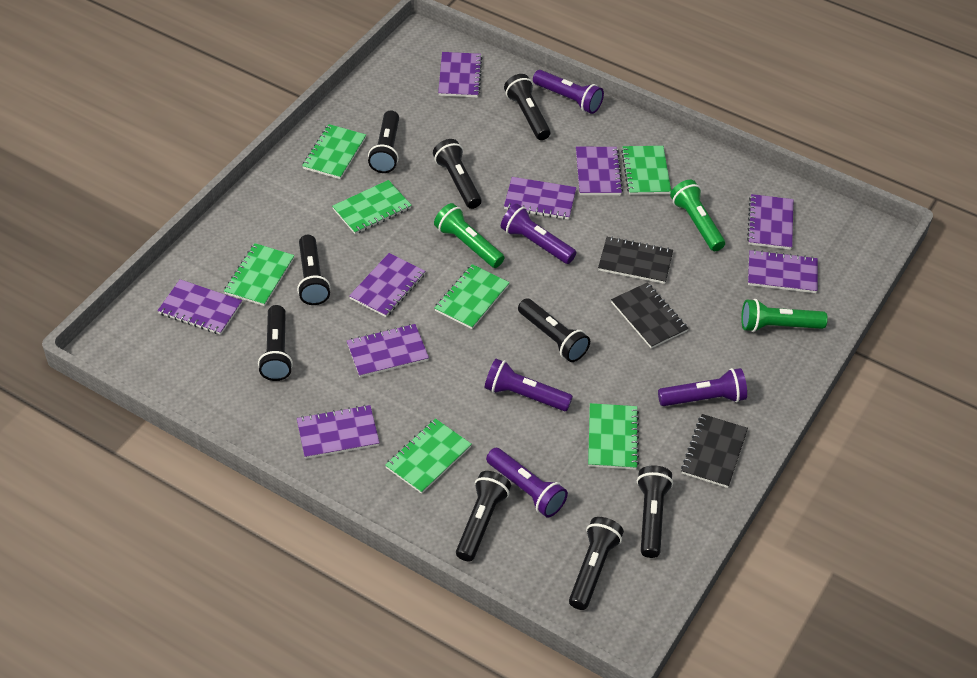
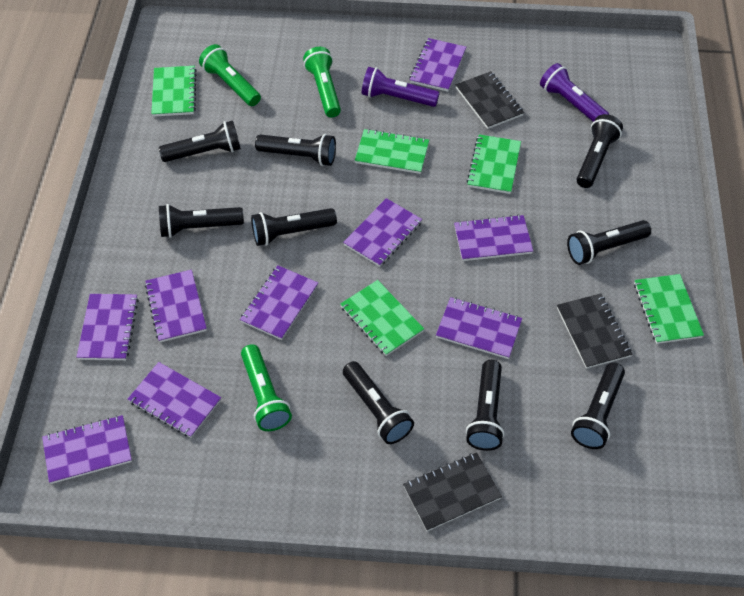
green notebook: 7 -> 5
purple flashlight: 5 -> 2

